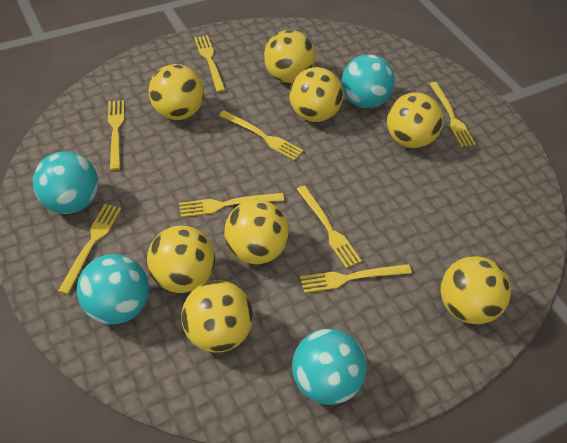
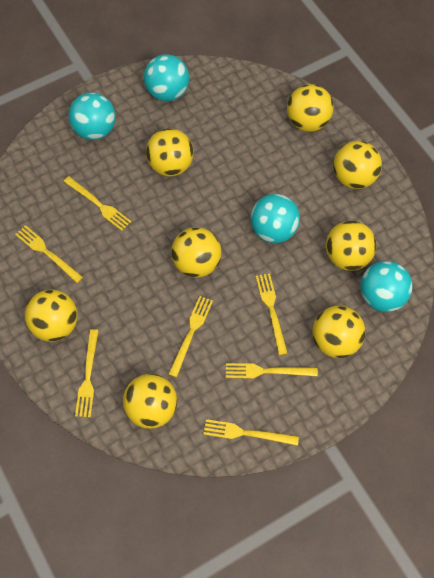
yellow fork: 8 -> 7

